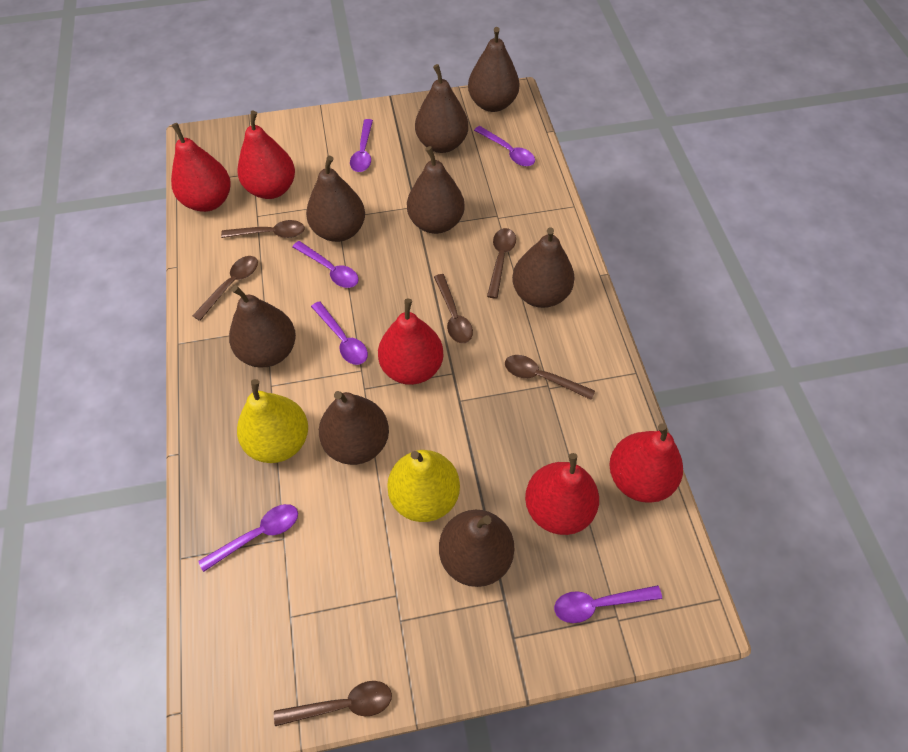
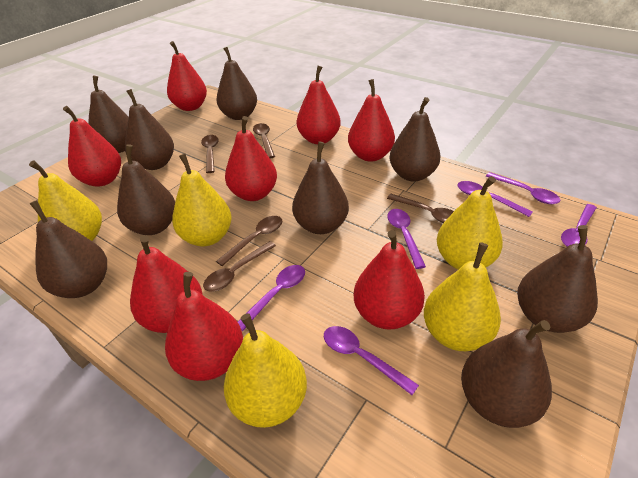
brown pear: 8 -> 9
brown spoon: 6 -> 5
red pear: 5 -> 8
yellow pear: 2 -> 5

